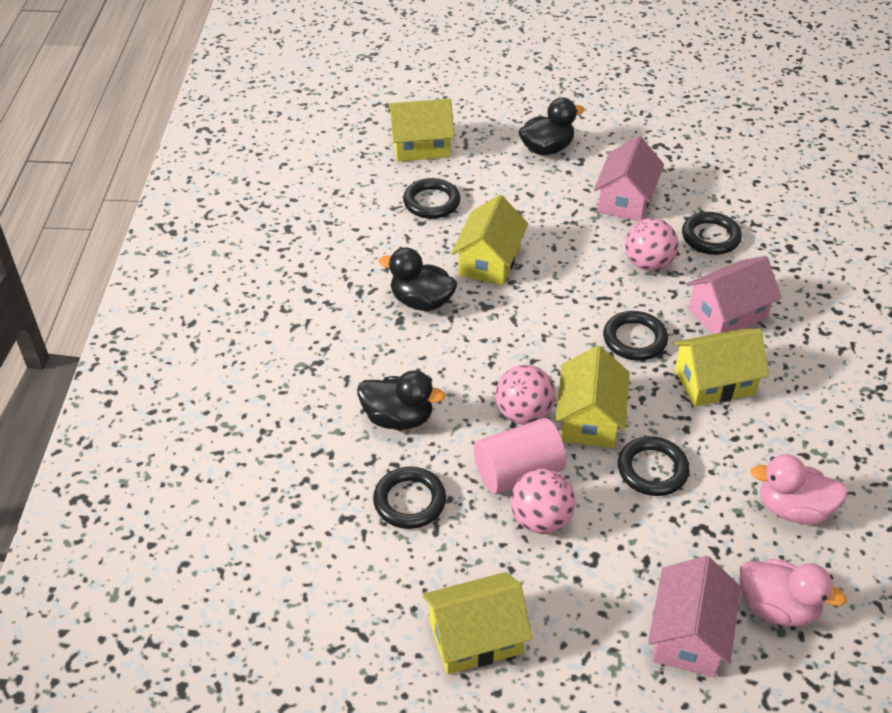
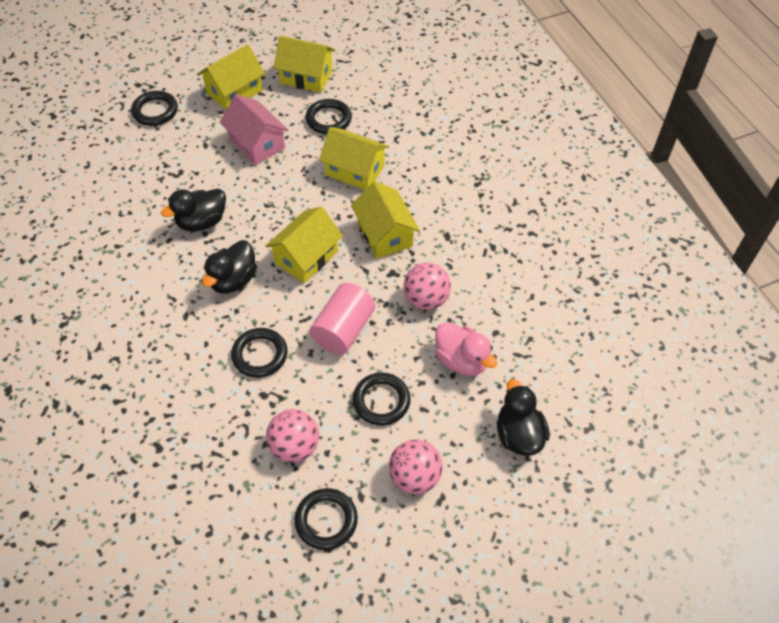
pink duck: 2 -> 1
pink house: 3 -> 1

